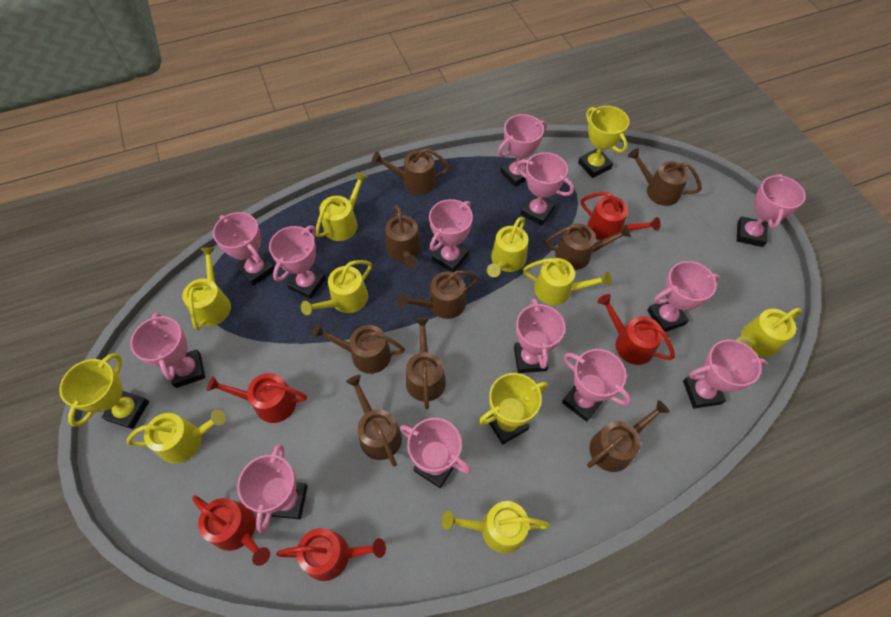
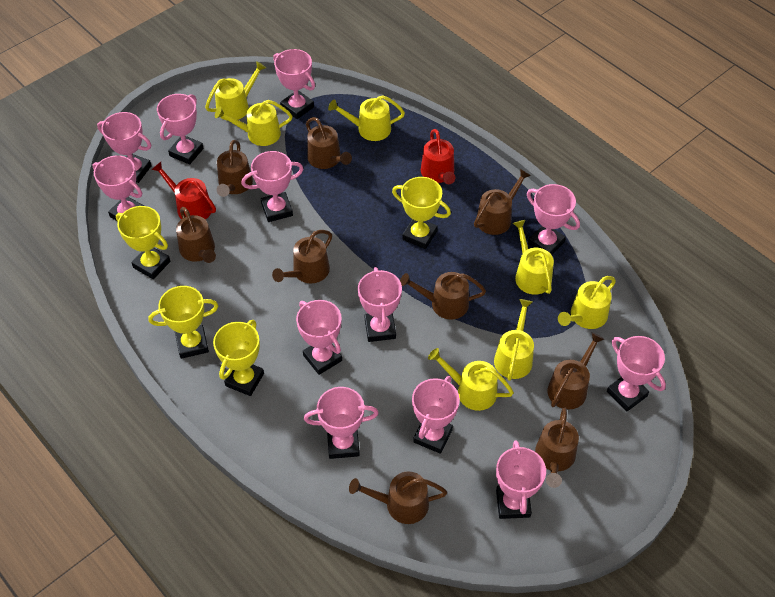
pink trophy: 13 -> 12
red watering can: 5 -> 2
yellow trophy: 3 -> 4
yellow watering can: 8 -> 7

